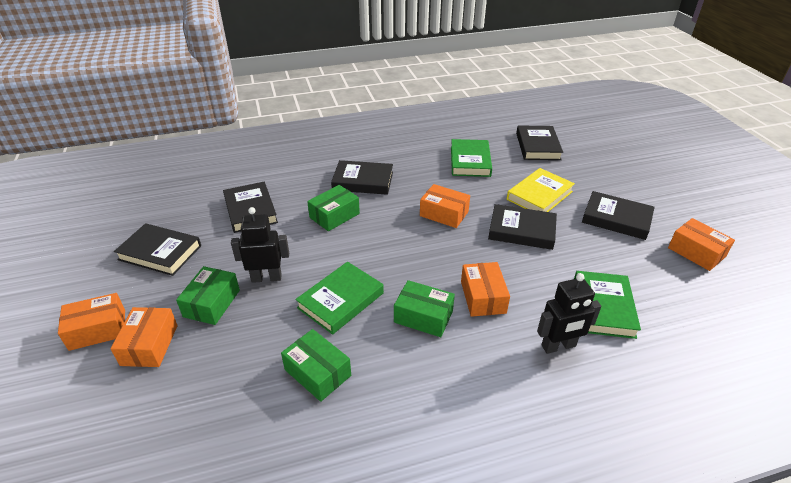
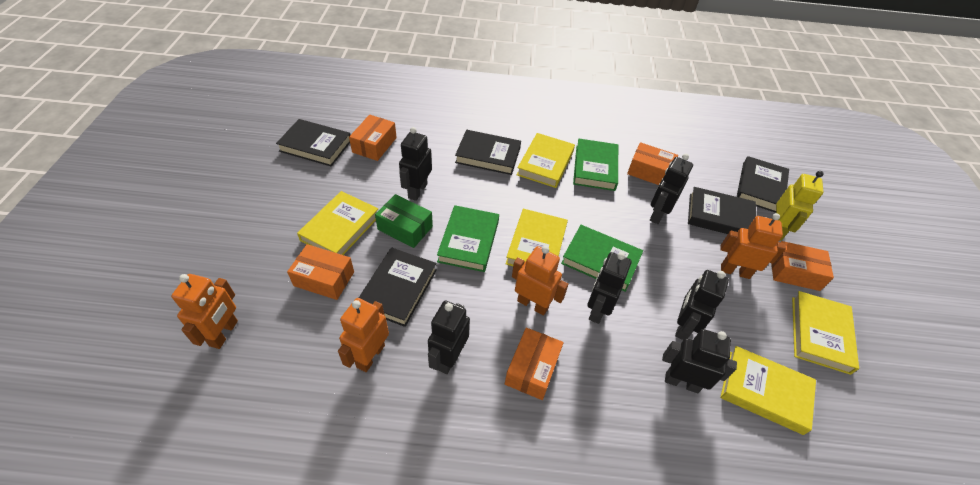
black book: 6 -> 5
black robot: 2 -> 6
green box: 4 -> 1
orange robot: 0 -> 4
yellow book: 1 -> 5
yellow robot: 0 -> 1

